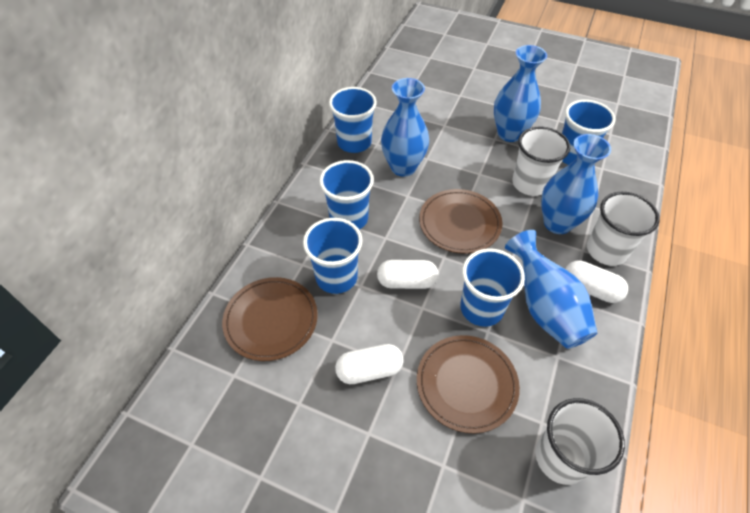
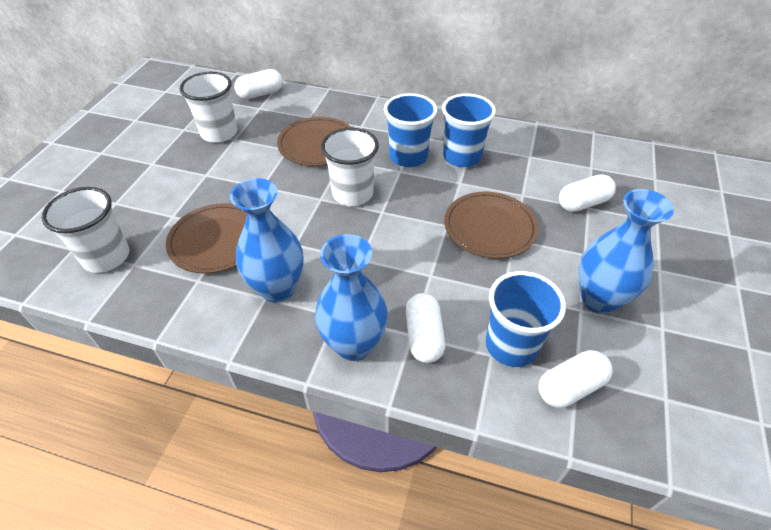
blue cup: 5 -> 3
blue vase: 4 -> 3
white capsule: 3 -> 4

